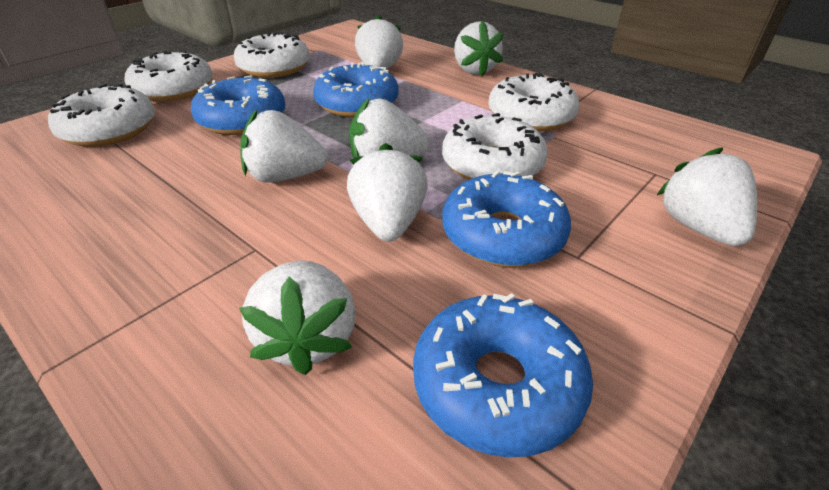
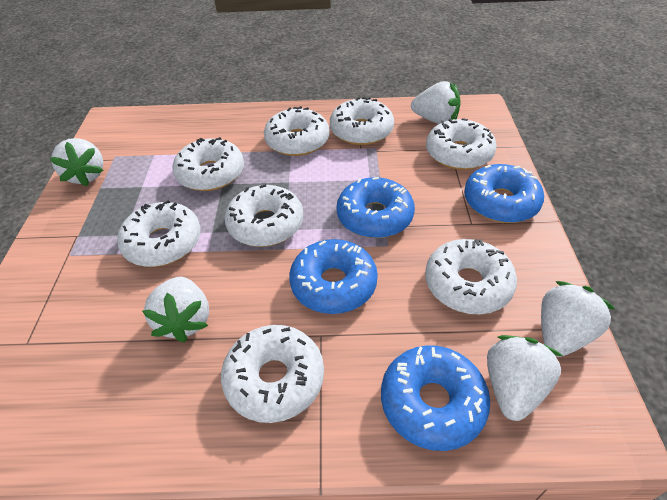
white donut: 5 -> 8
white strawberry: 7 -> 5

